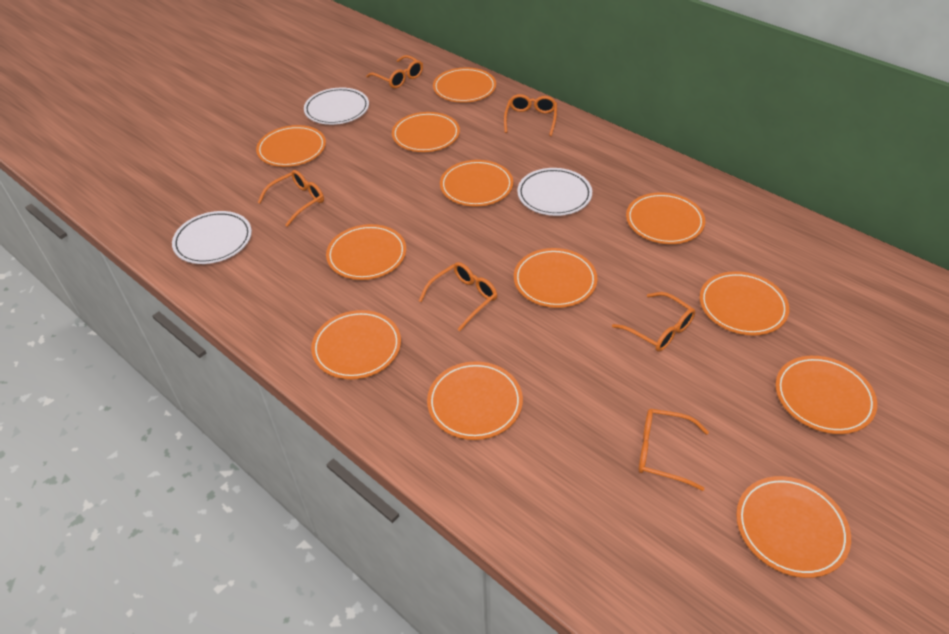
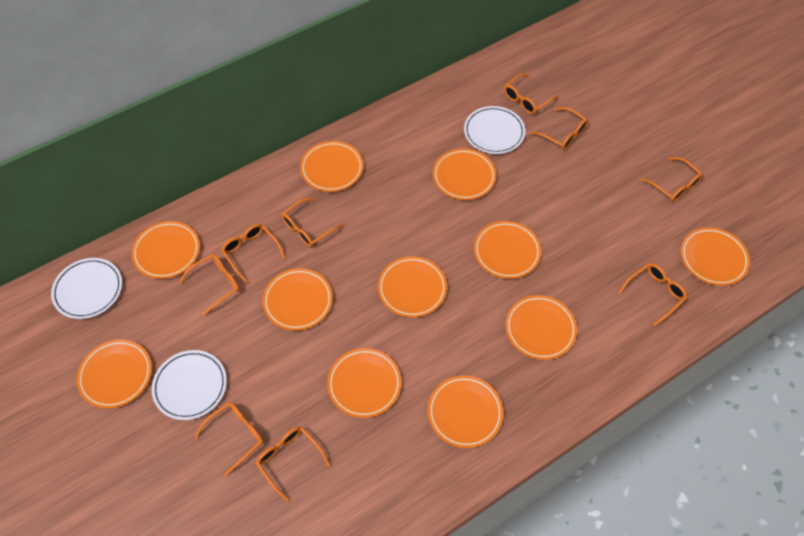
orange glasses: 6 -> 9
orange plate: 12 -> 11

